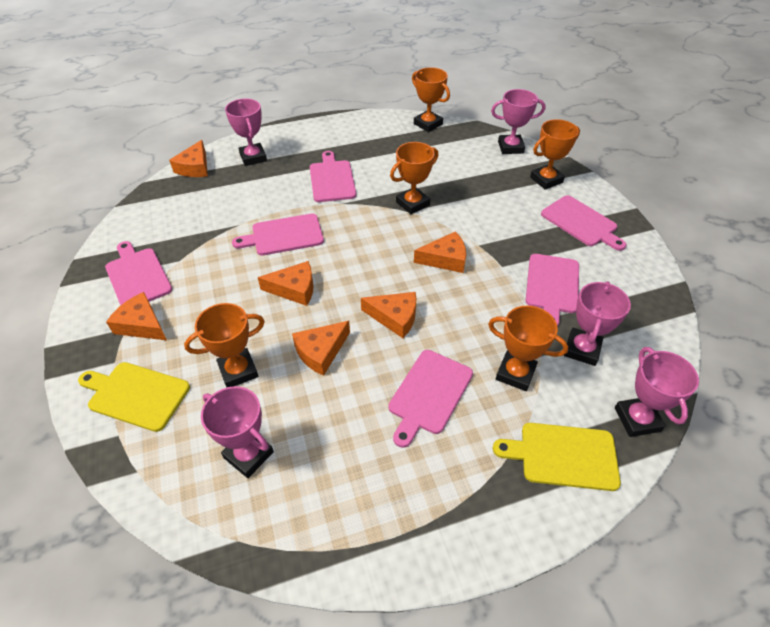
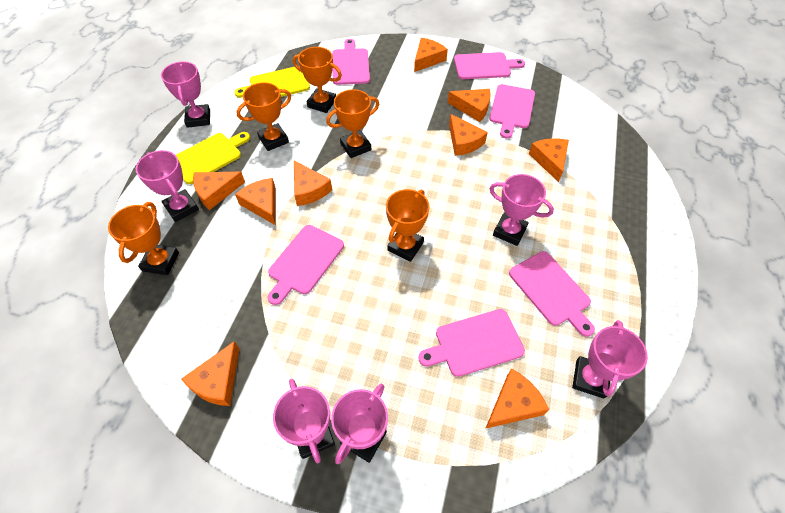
orange cheese: 6 -> 9
pink trophy: 5 -> 6

